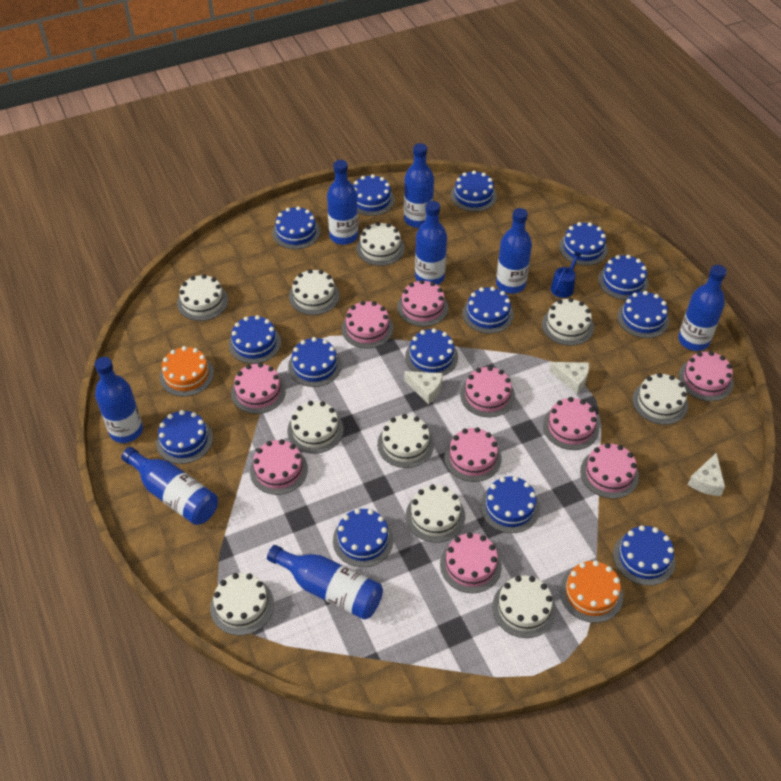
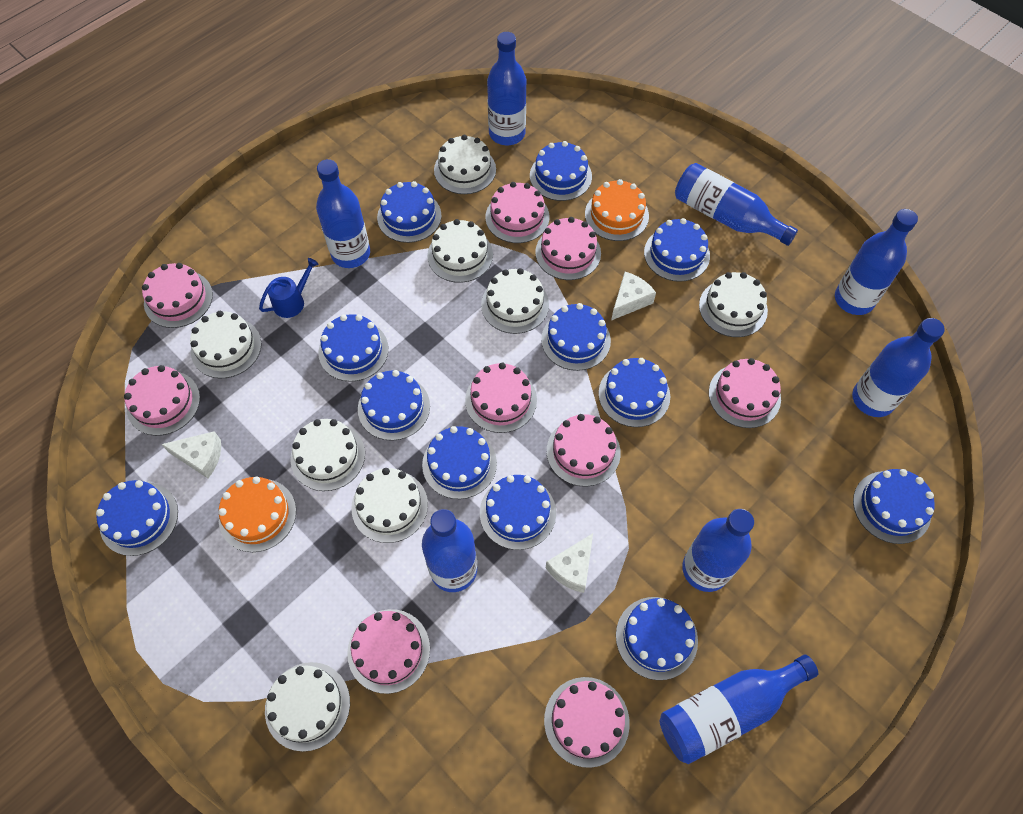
blue cake: 14 -> 12
pink cake: 10 -> 9
white cake: 10 -> 8

